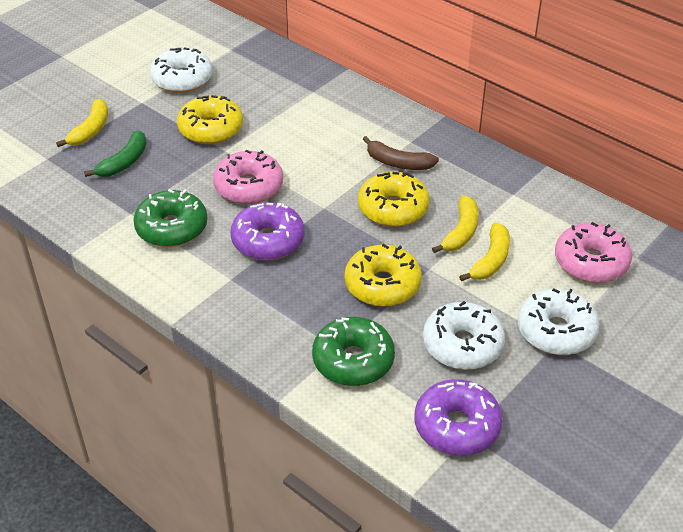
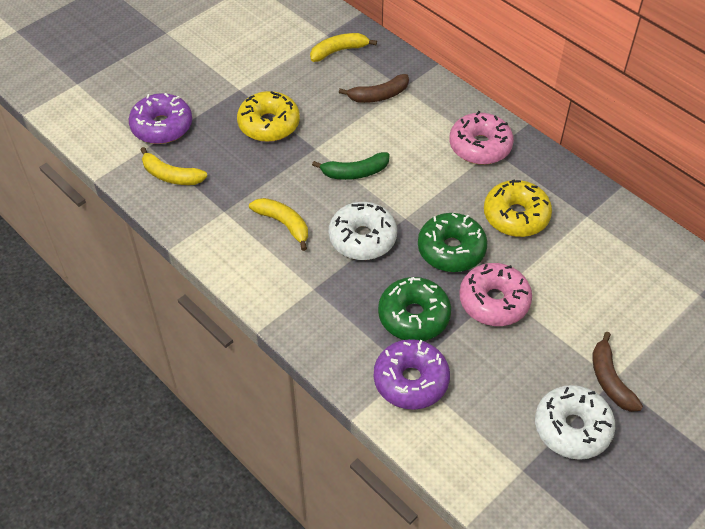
brown banana: 1 -> 2
white donut: 3 -> 2
yellow donut: 3 -> 2

